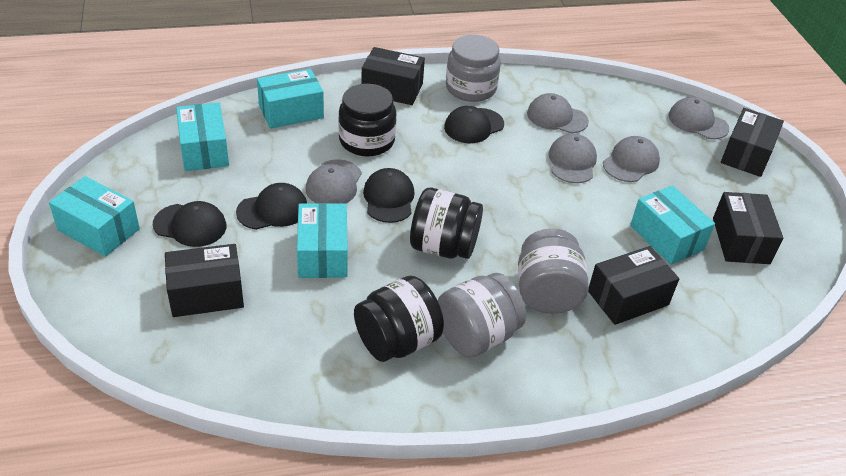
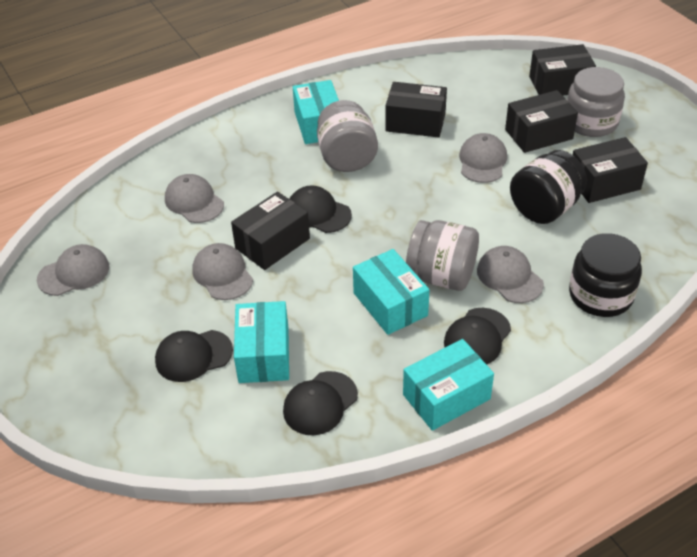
black jar: 3 -> 2
turquoise box: 5 -> 4

